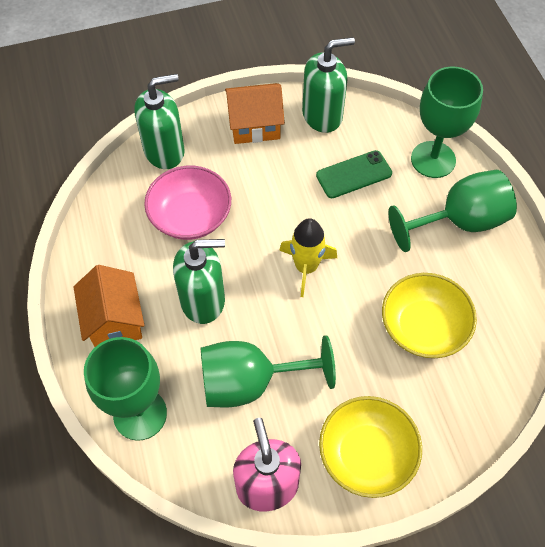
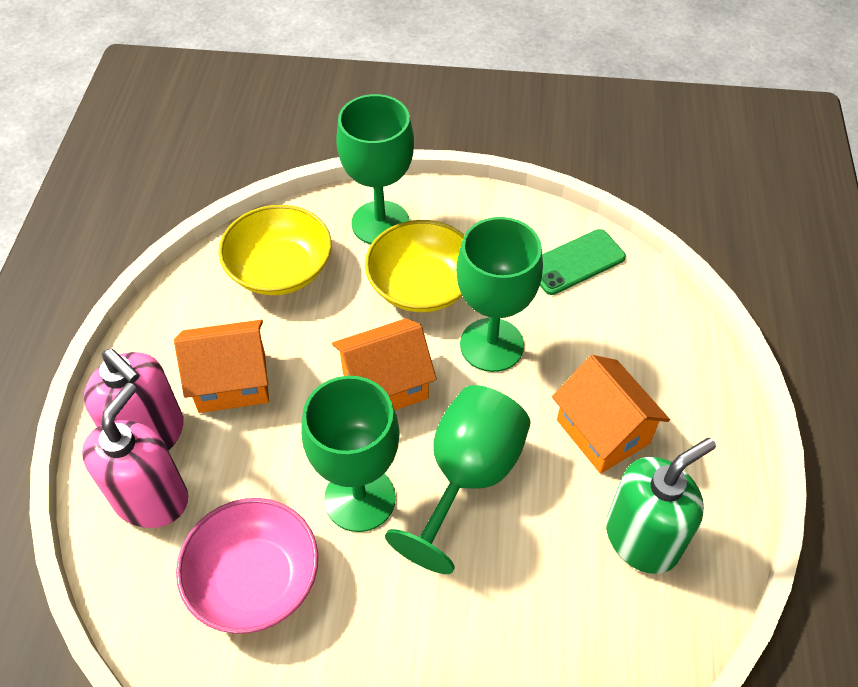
green soap dispenser: 3 -> 1
orange house: 2 -> 3
pink soap dispenser: 1 -> 2
yellow rocket: 1 -> 0

